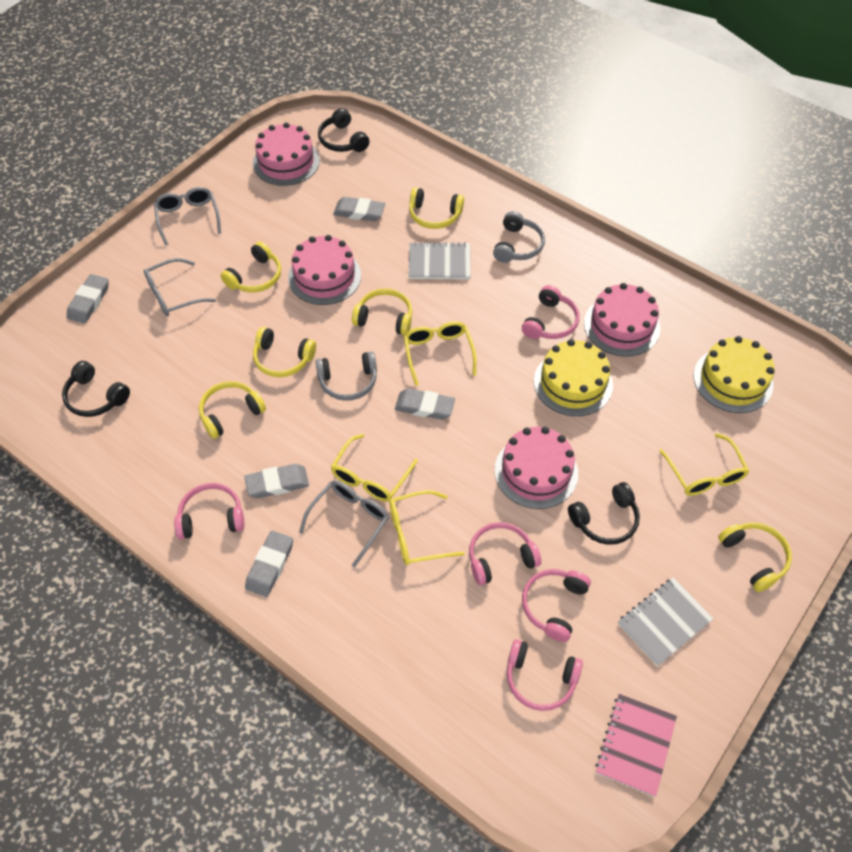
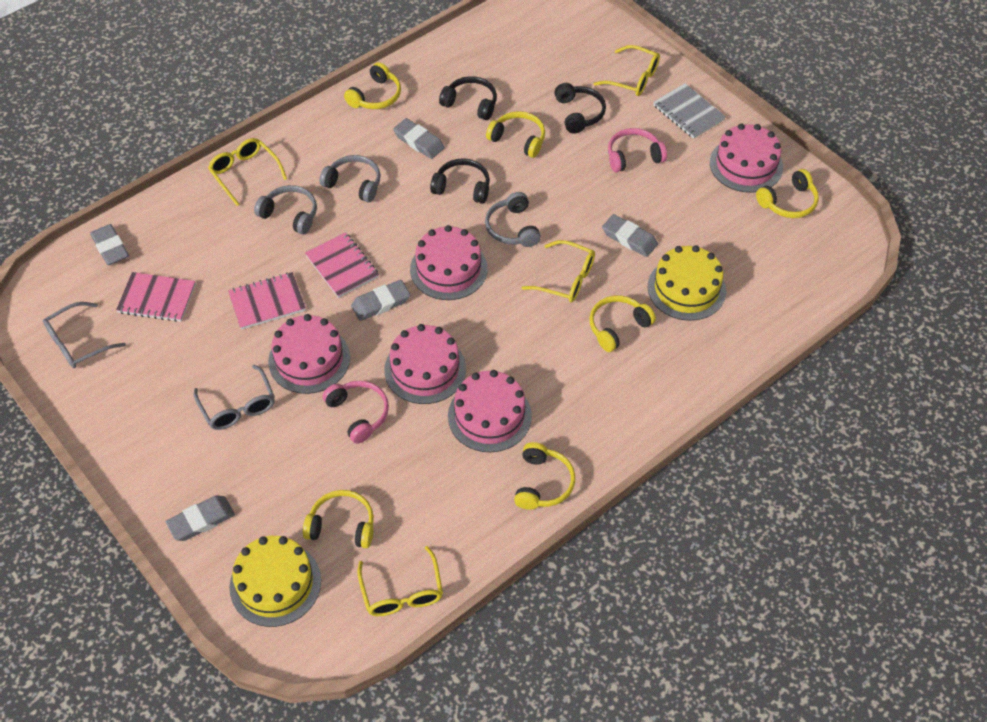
grey glasses: 3 -> 2
grey headphones: 2 -> 3
grey notebook: 2 -> 1
pink cake: 4 -> 5
pink headphones: 5 -> 2
pink notebook: 1 -> 3

